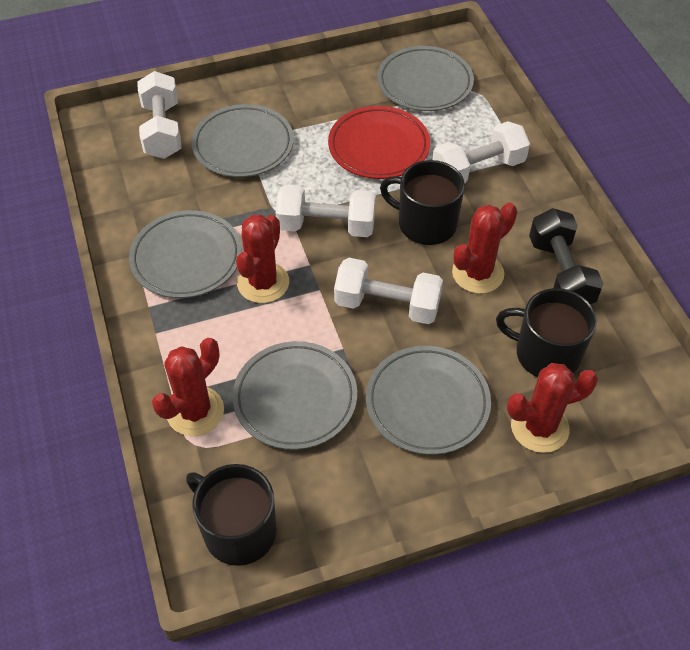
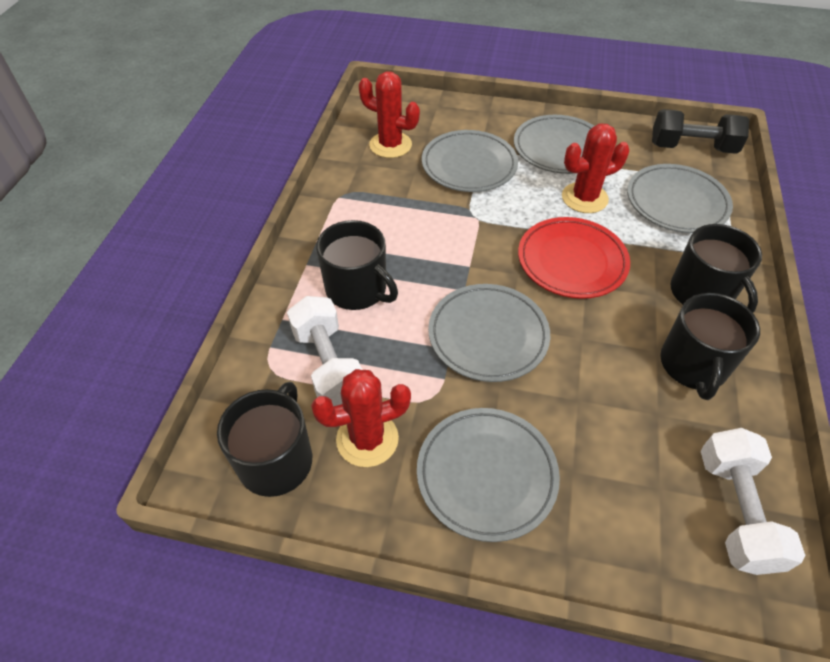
black mug: 3 -> 4
red cactus: 4 -> 3
white dumbbell: 4 -> 2

